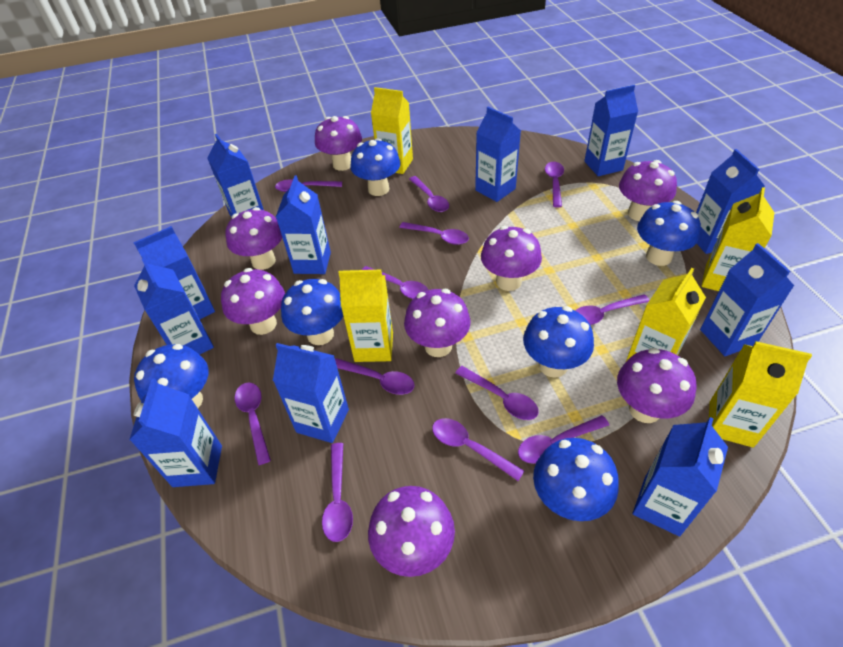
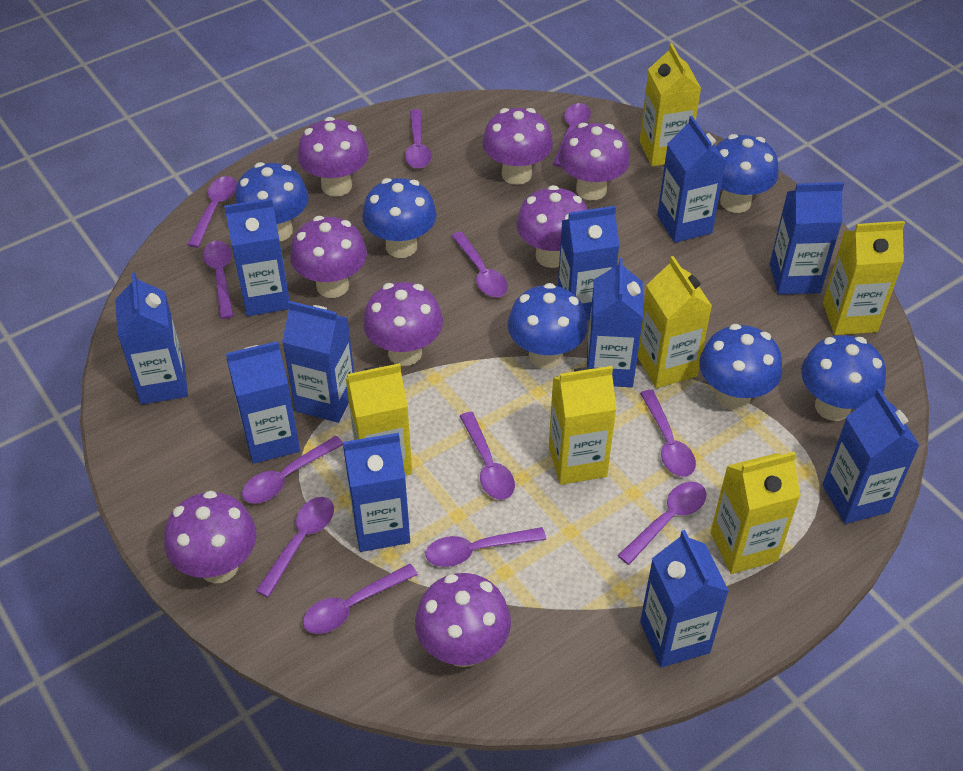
yellow carton: 5 -> 6

